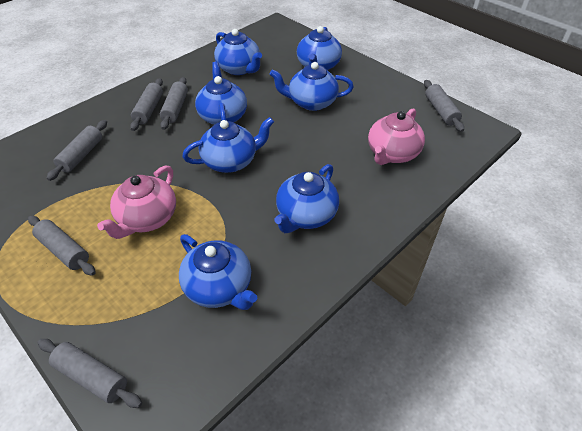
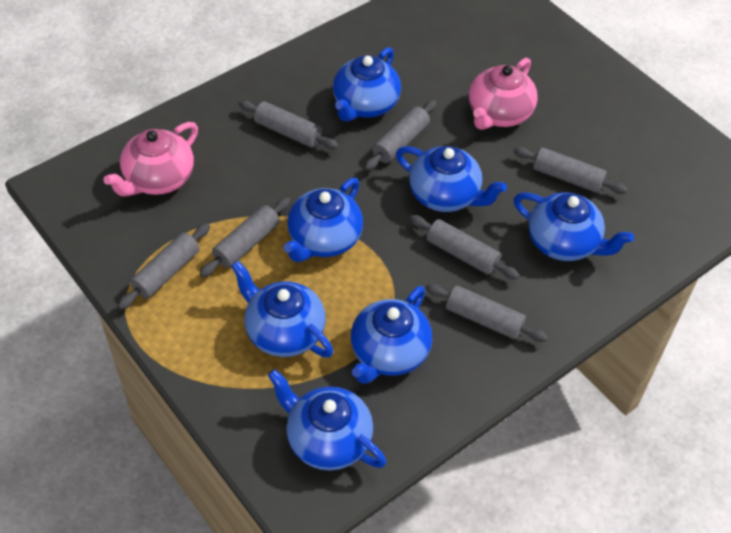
grey rolling pin: 6 -> 7

